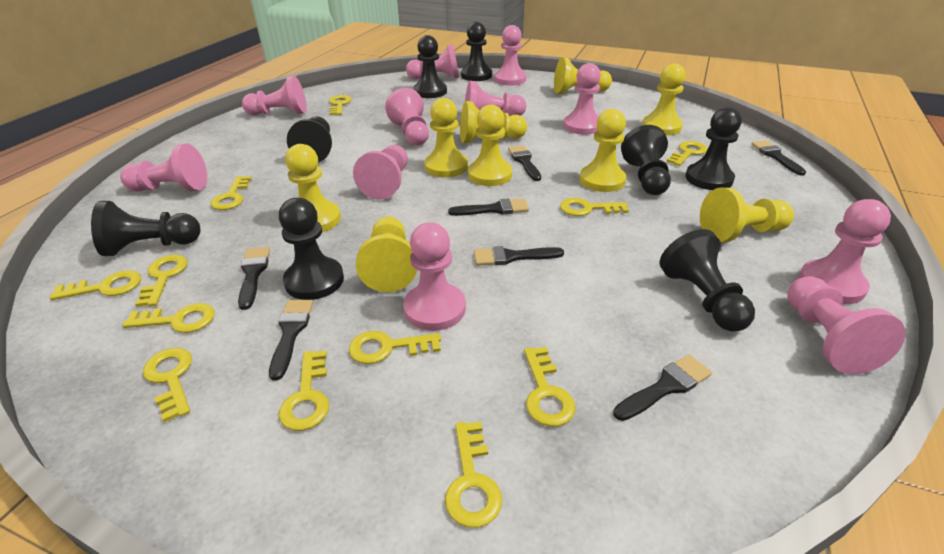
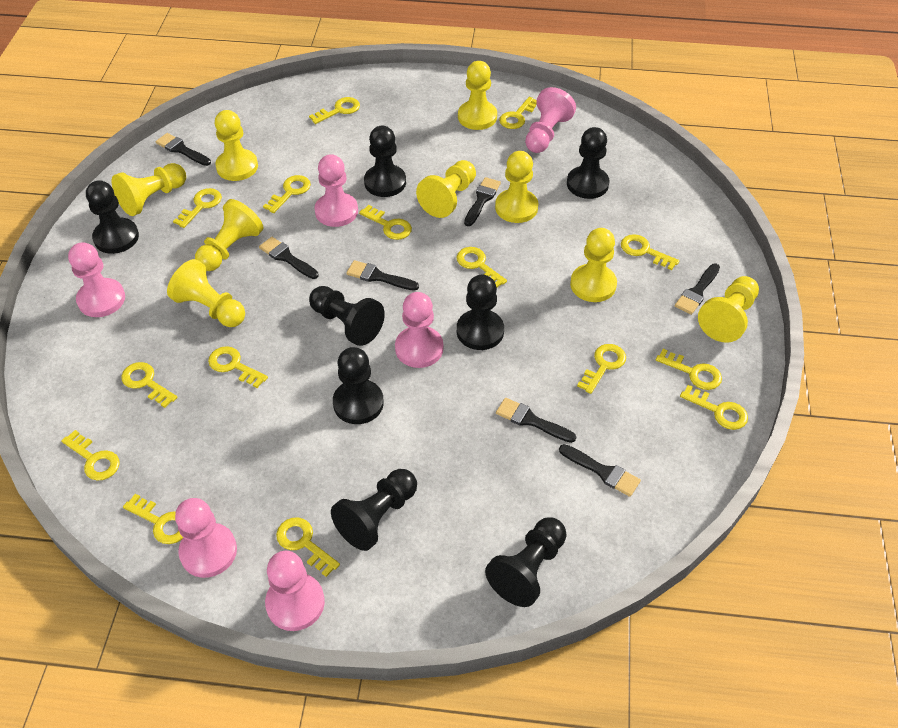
pink pawn: 11 -> 6
yellow key: 12 -> 15

